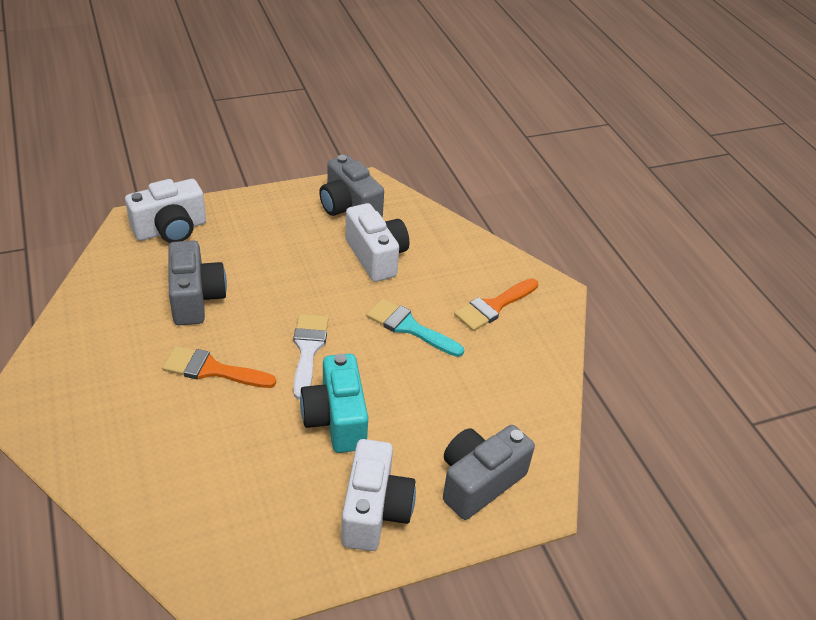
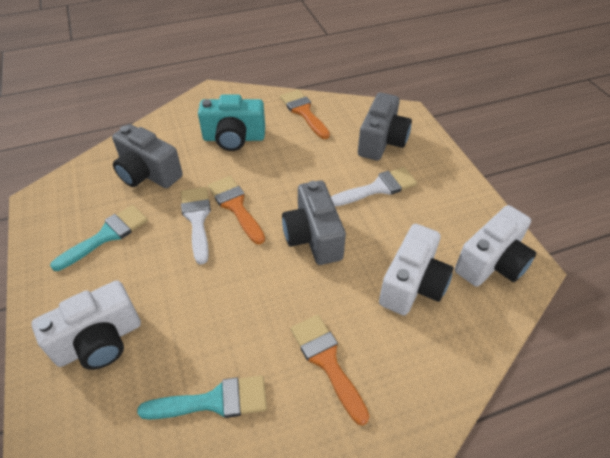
orange brush: 2 -> 3
turquoise brush: 1 -> 2
white brush: 1 -> 2

